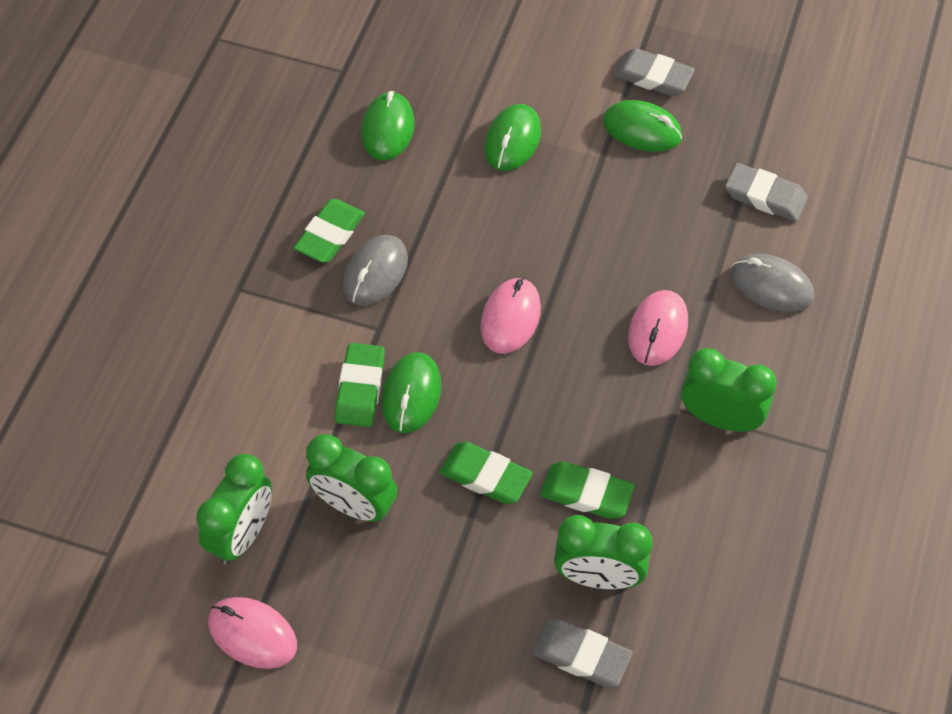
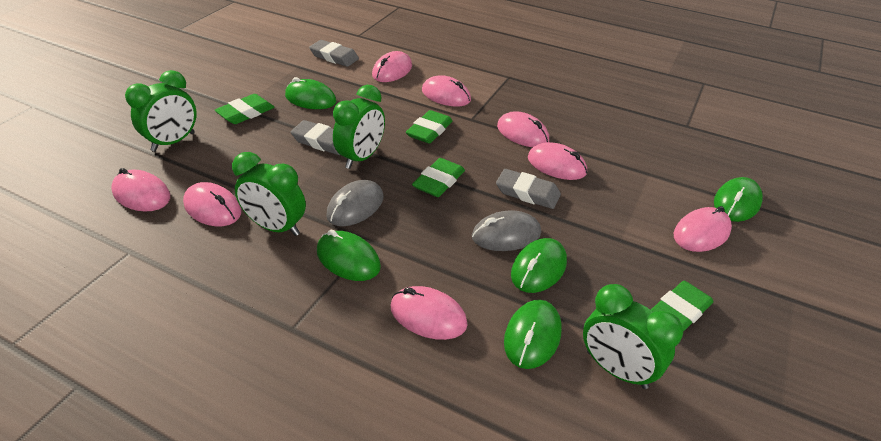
green mouse: 4 -> 5
pink mouse: 3 -> 8

